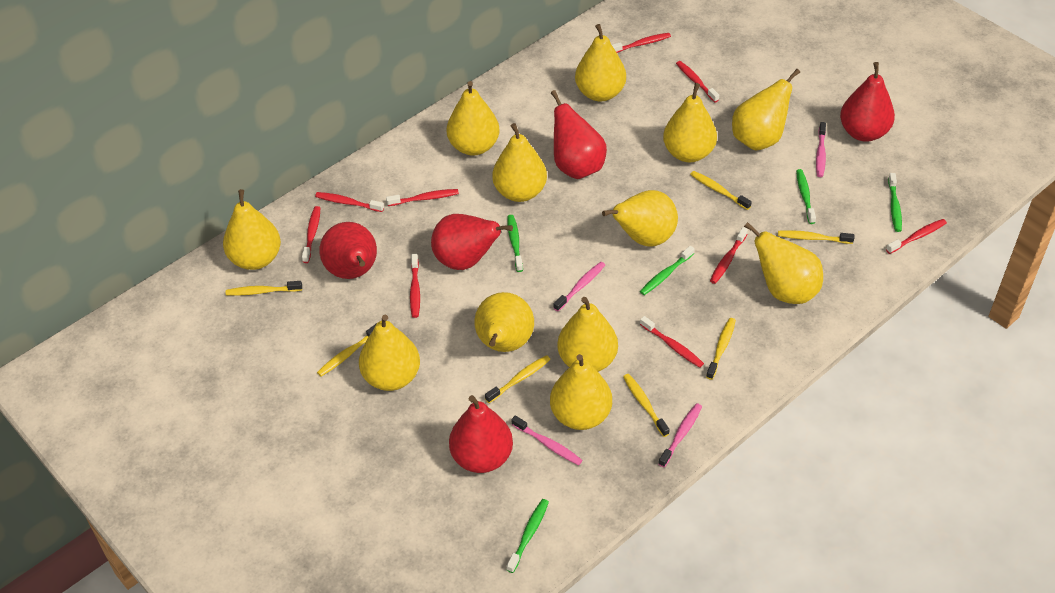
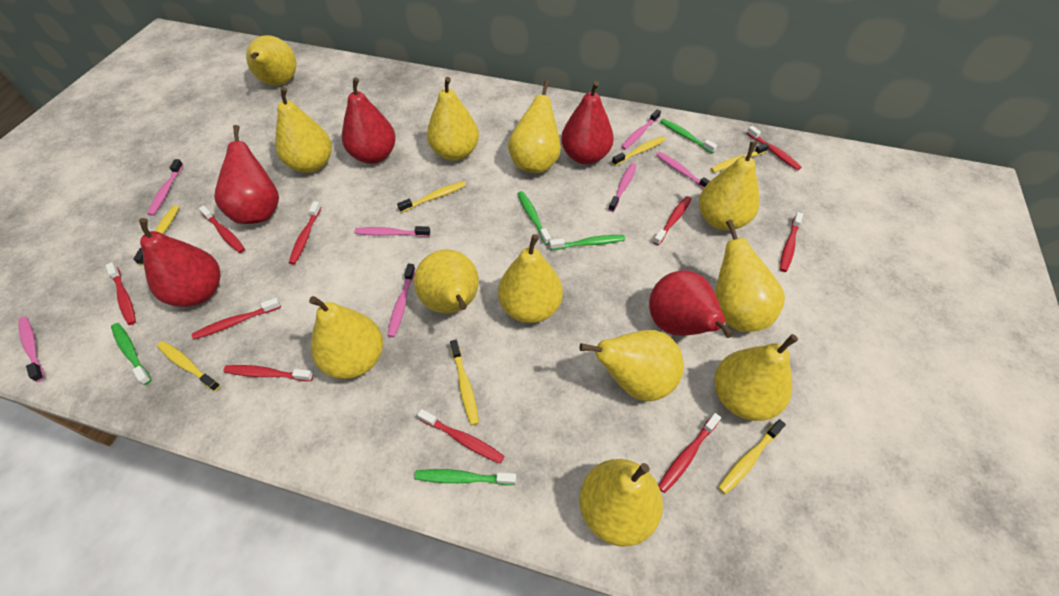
pink toothbrush: 4 -> 7
red toothbrush: 9 -> 10

